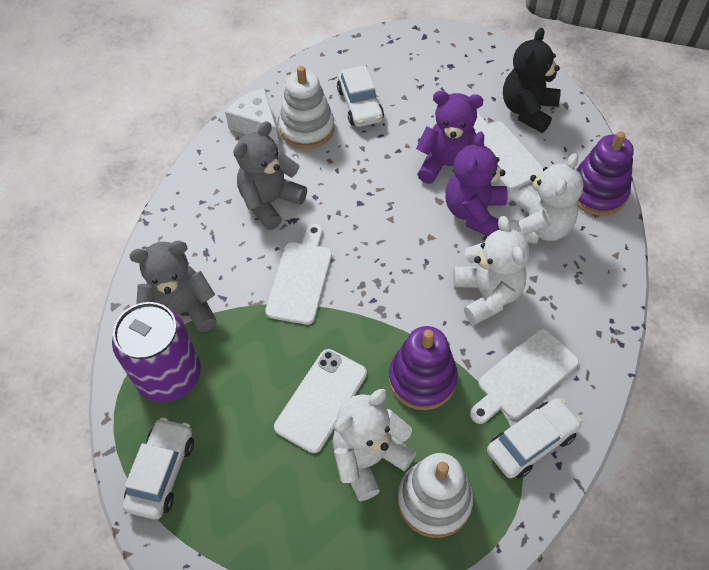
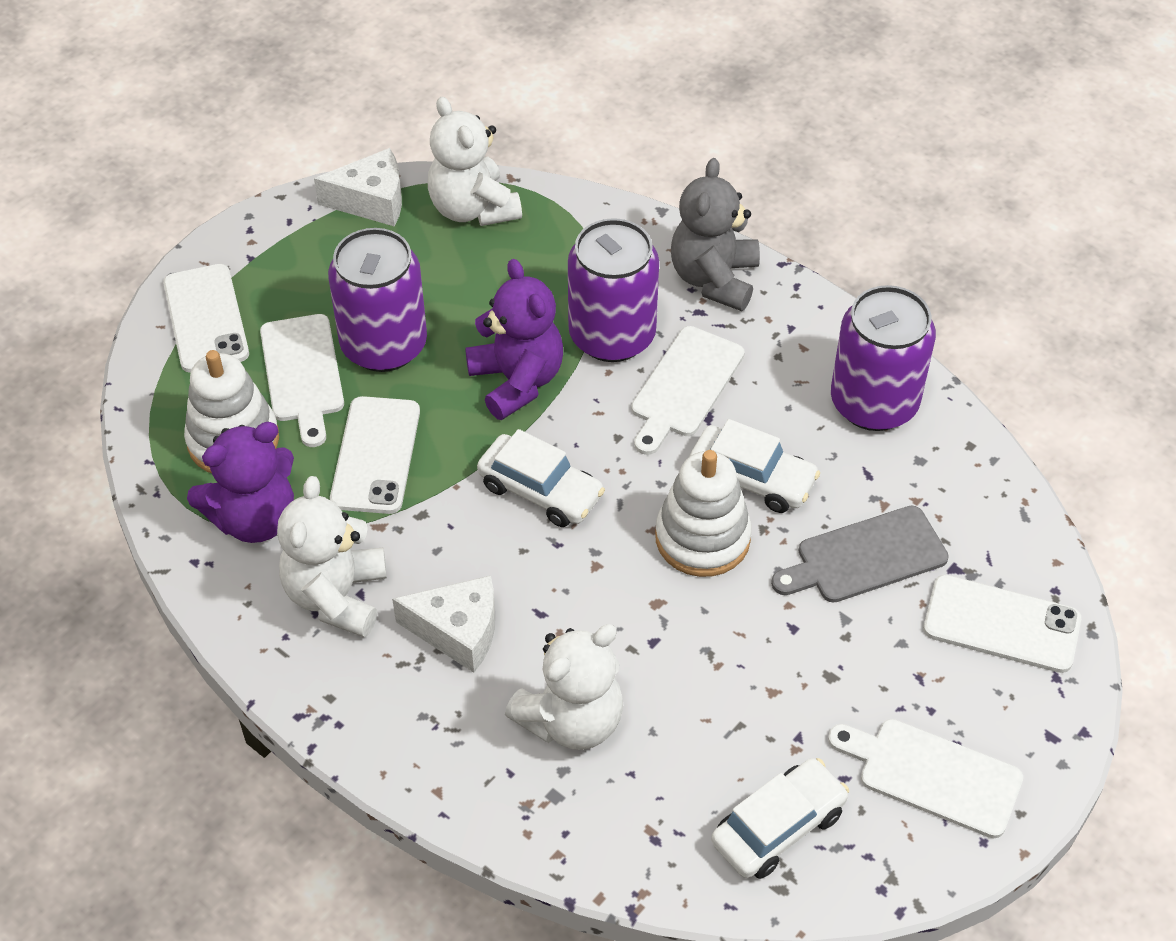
black teddy bear: 1 -> 0
grey cutting board: 0 -> 1
grey teddy bear: 2 -> 1
purple can: 1 -> 3
purple stacking toy: 2 -> 0
white cheese: 1 -> 2
white phone: 1 -> 3

